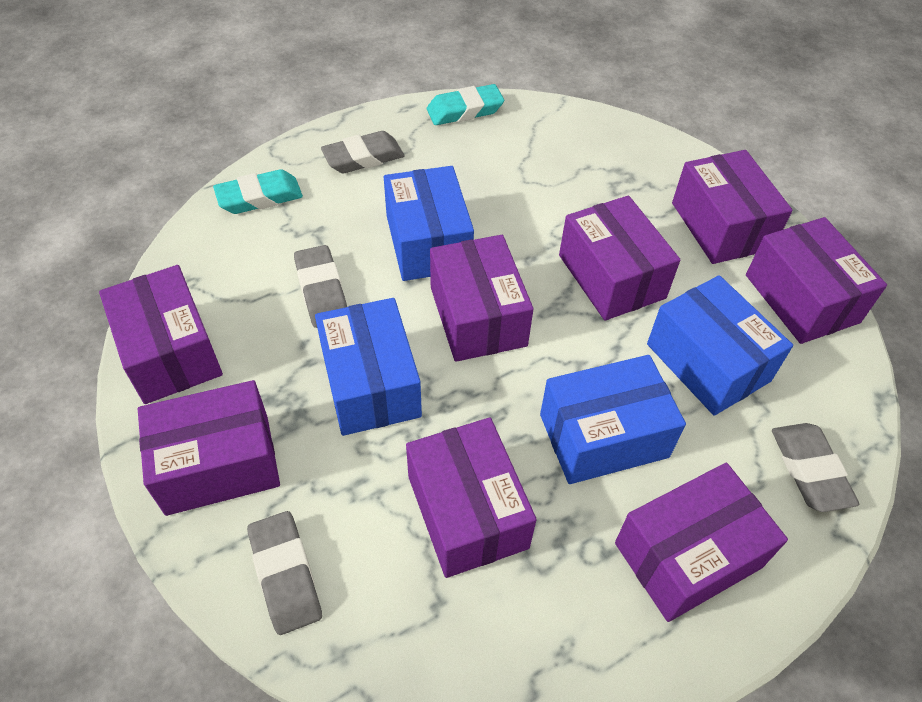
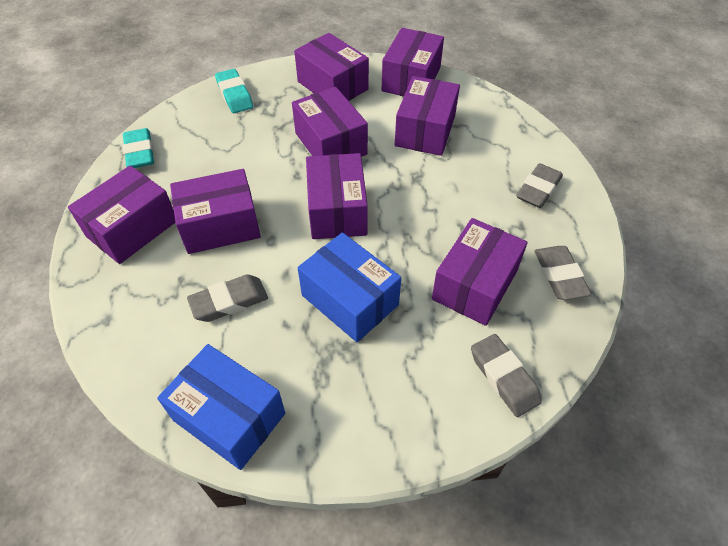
blue box: 4 -> 2

